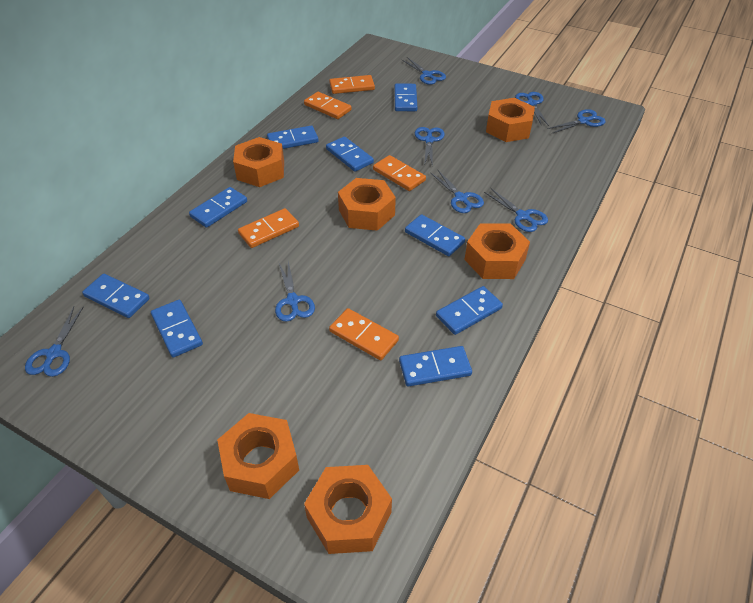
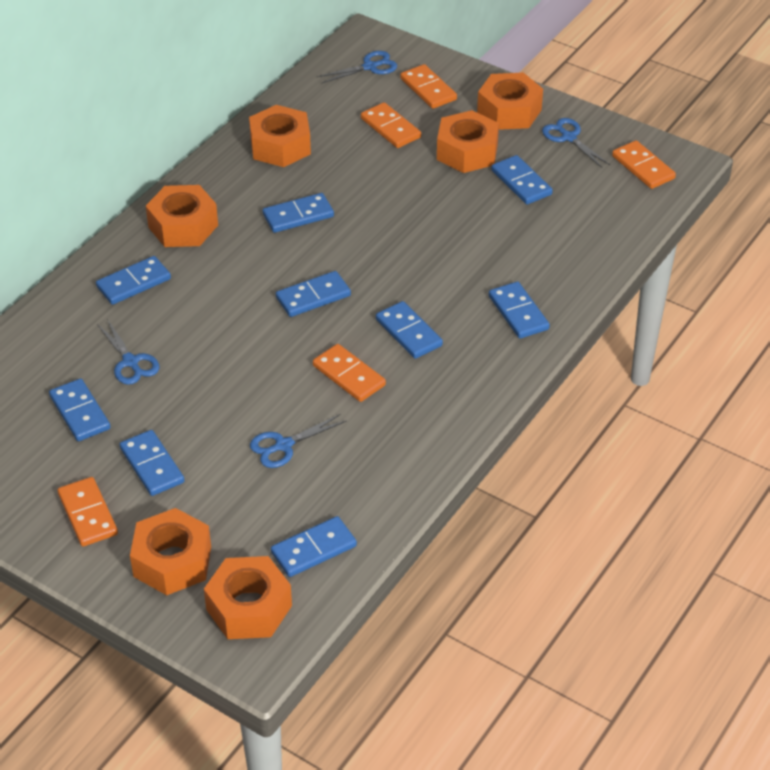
blue scissors: 8 -> 4

